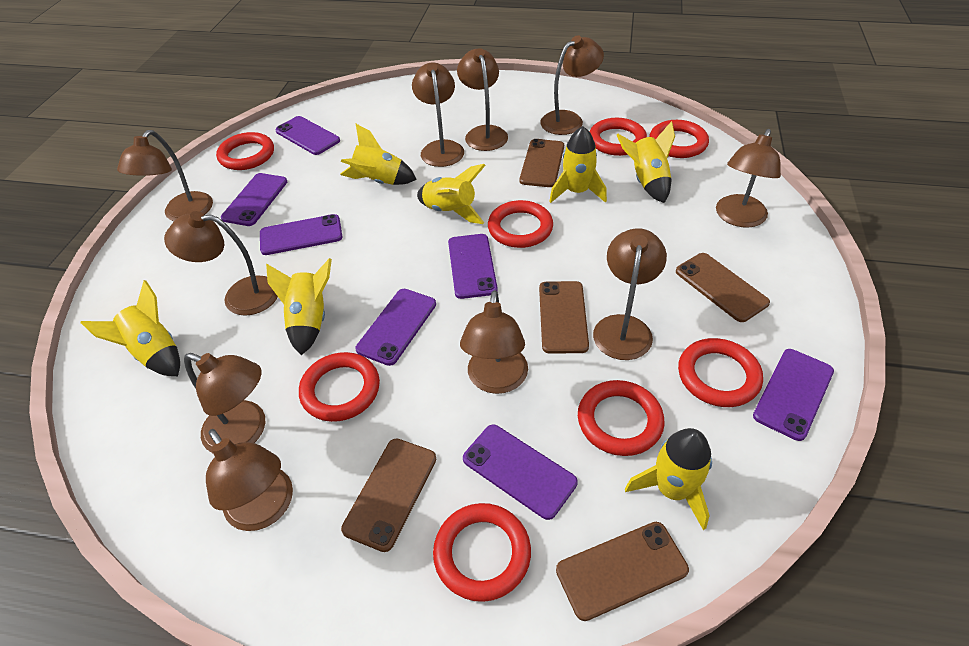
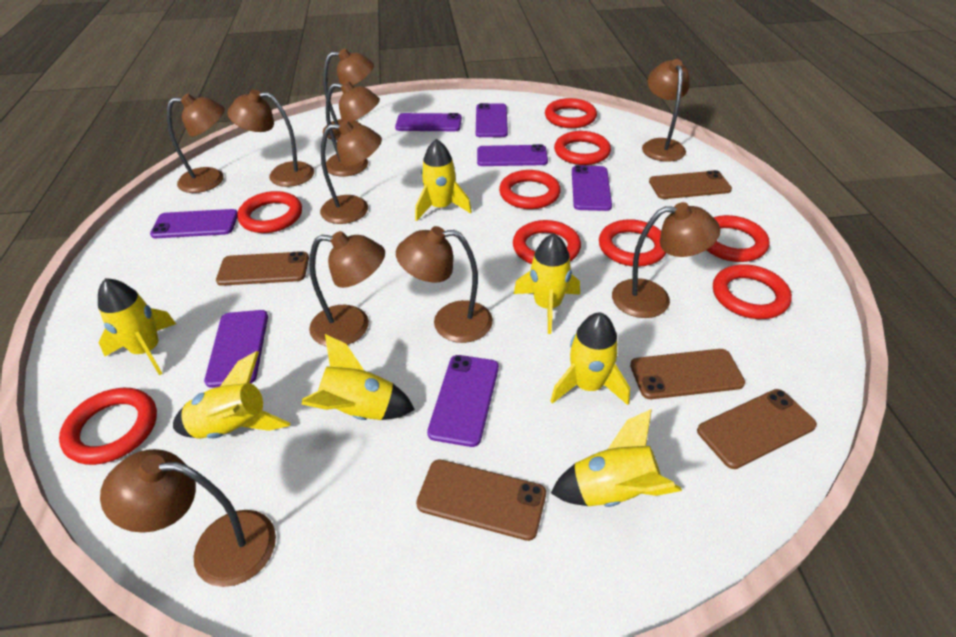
red ring: 8 -> 9

